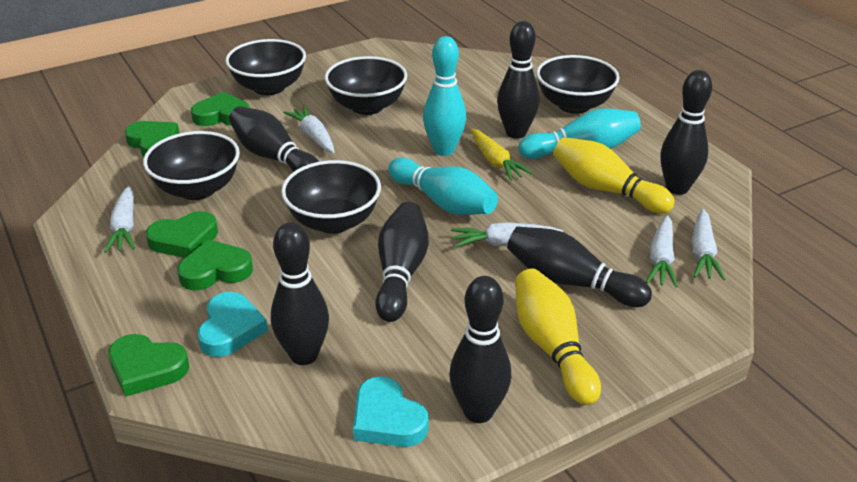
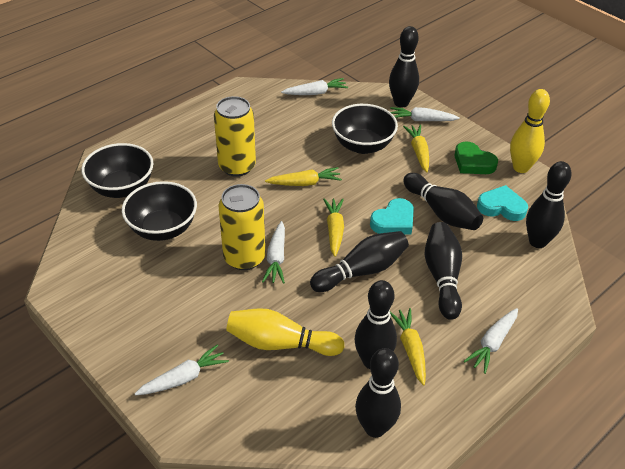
black bowl: 5 -> 3
green heart: 5 -> 1
turquoise bowling pin: 3 -> 0
yellow can: 0 -> 2
yellow carrot: 1 -> 4

